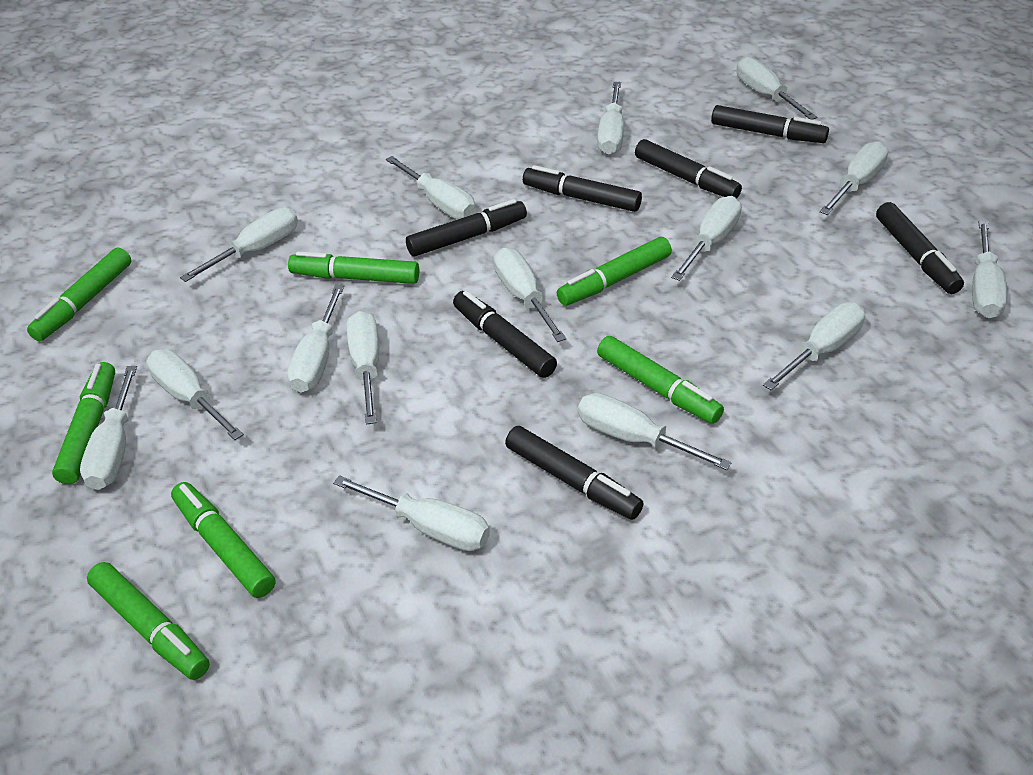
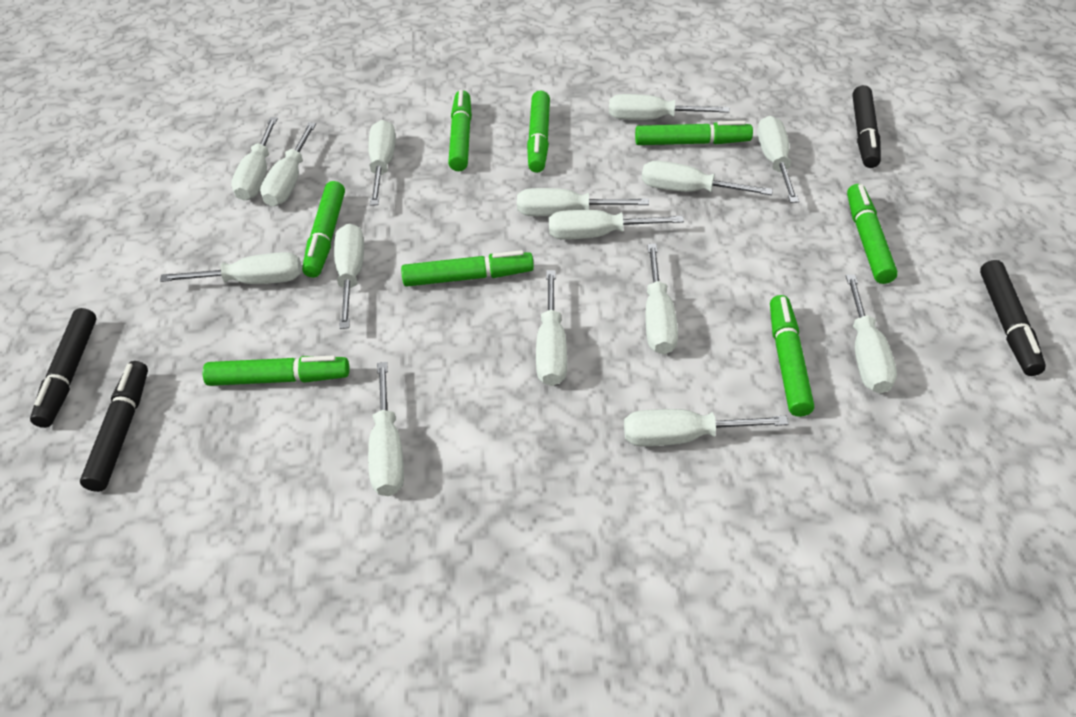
black marker: 7 -> 4
green marker: 7 -> 8

